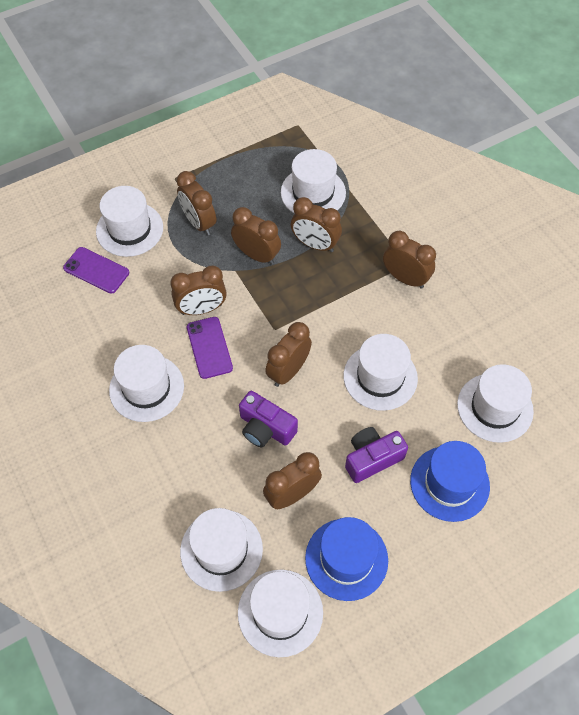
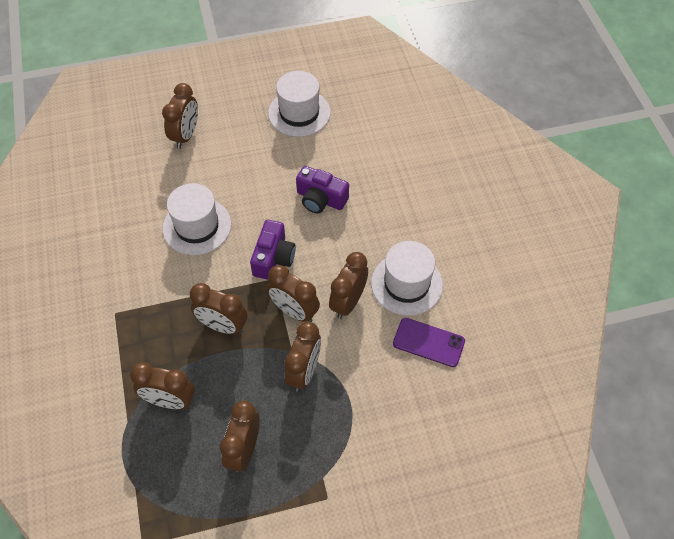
blue hat: 2 -> 0
purple phone: 2 -> 1
white hat: 7 -> 3

